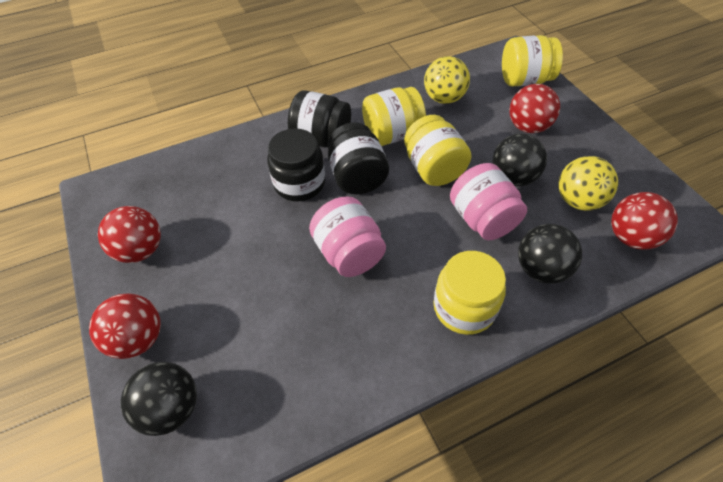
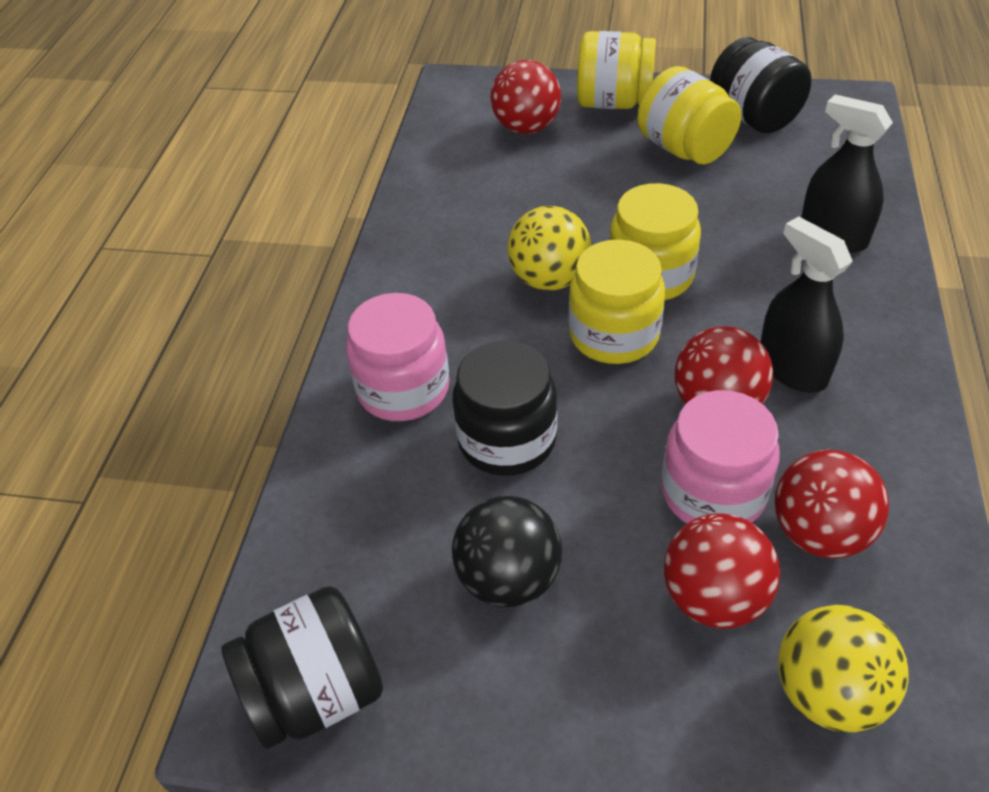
black ball: 3 -> 1
black spray bottle: 0 -> 2

